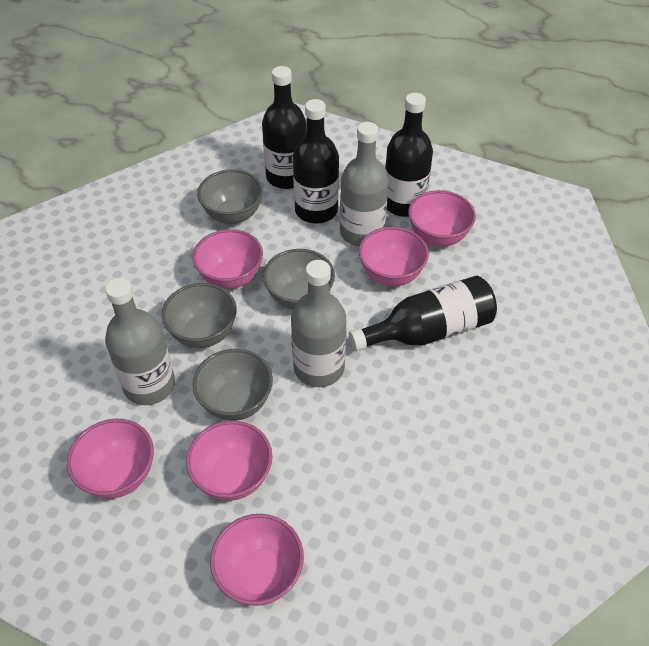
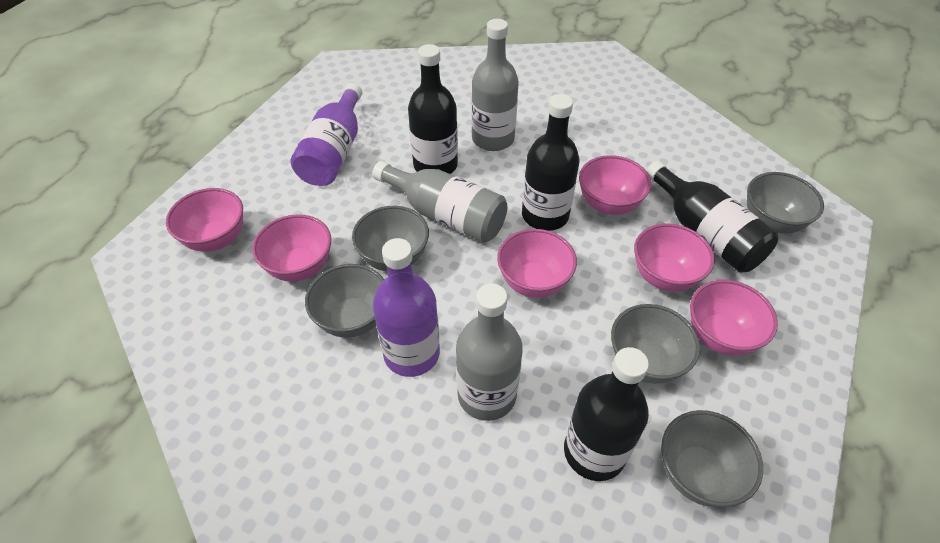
grey bowl: 4 -> 5
purple bottle: 0 -> 2

